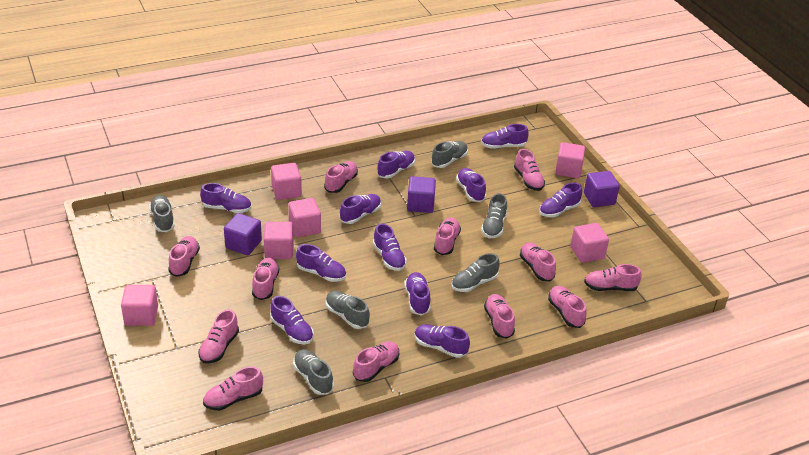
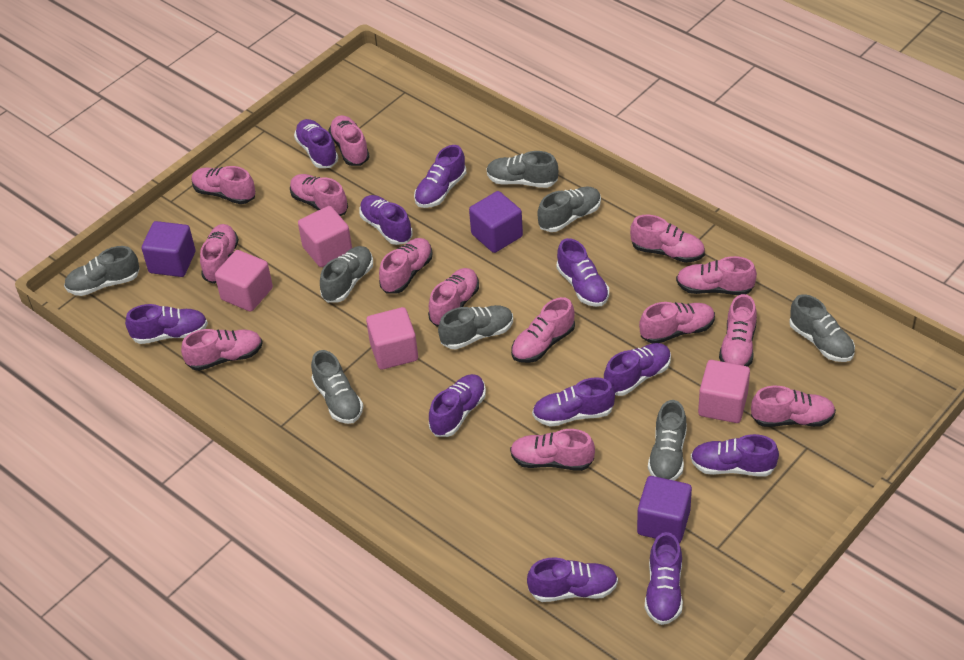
grey shoe: 6 -> 8
pink cube: 6 -> 4
pink shoe: 12 -> 14

